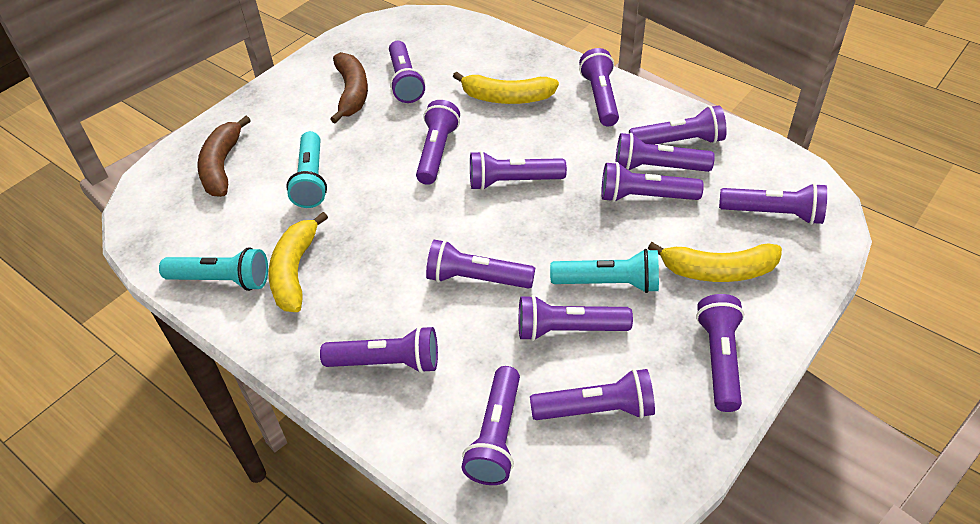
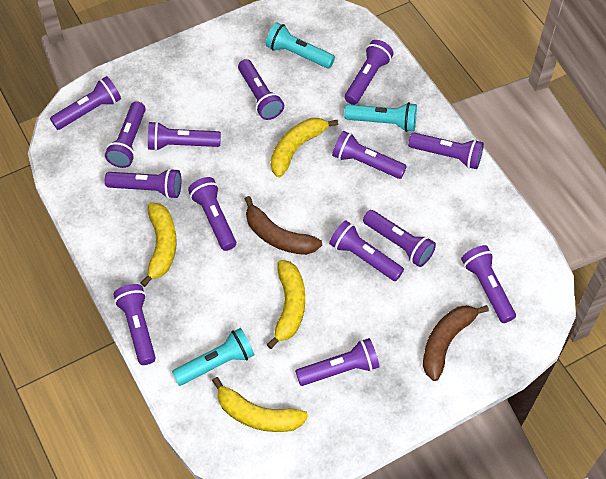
yellow banana: 3 -> 4

